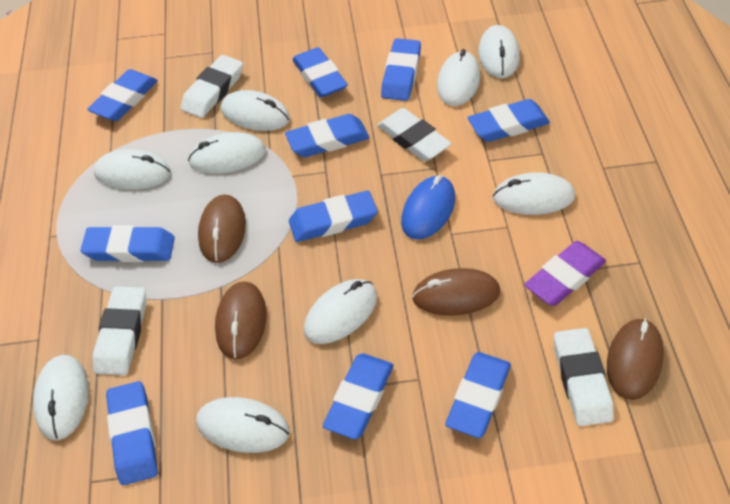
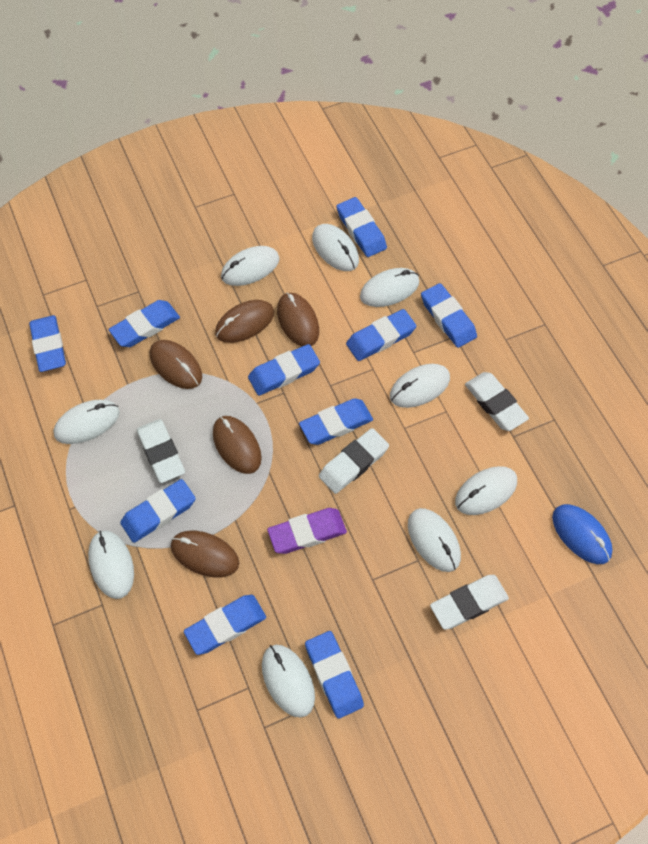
brown mouse: 4 -> 5

